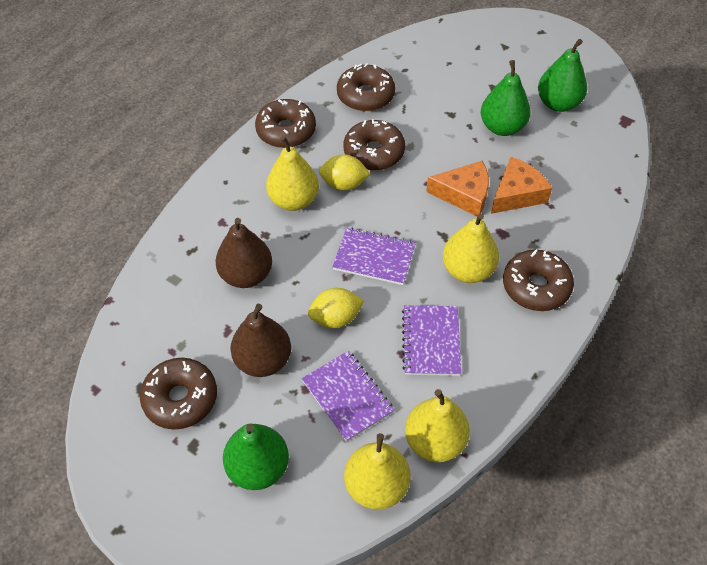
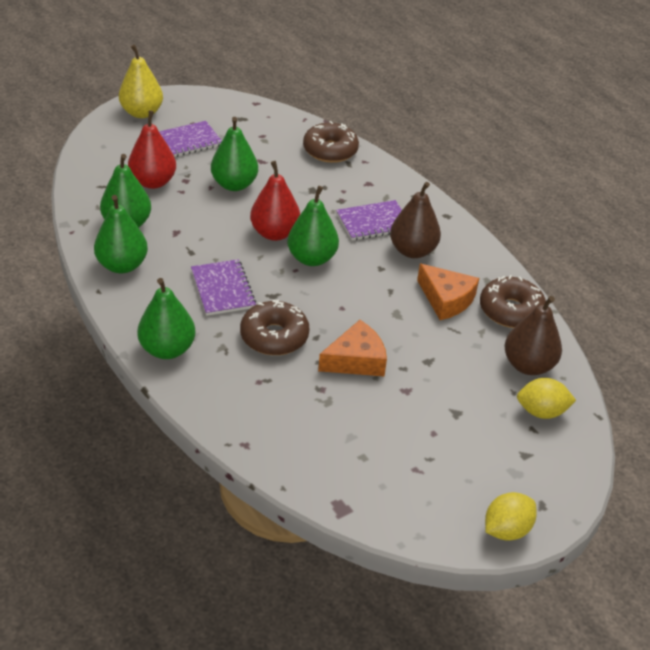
brown donut: 5 -> 3
green pear: 3 -> 5
red pear: 0 -> 2
yellow pear: 4 -> 1

